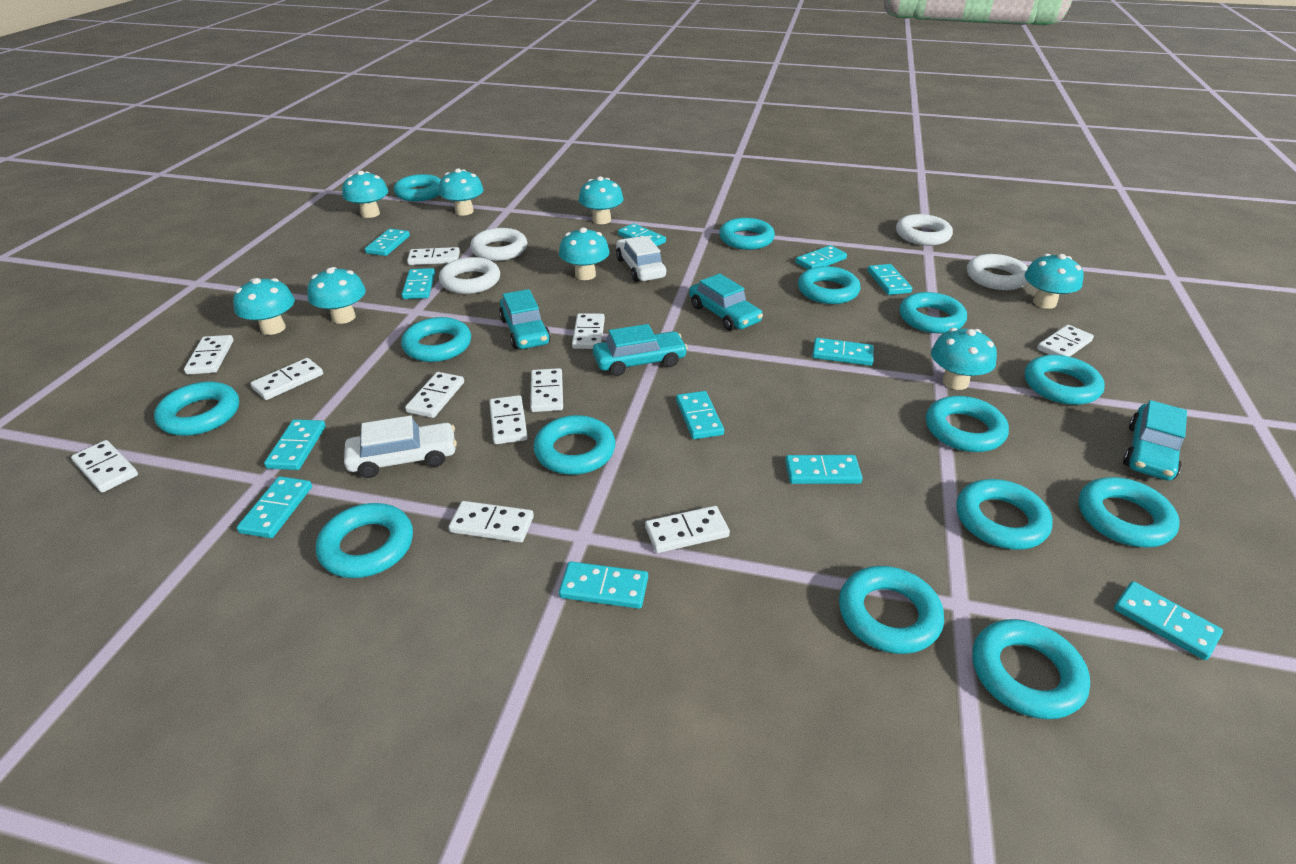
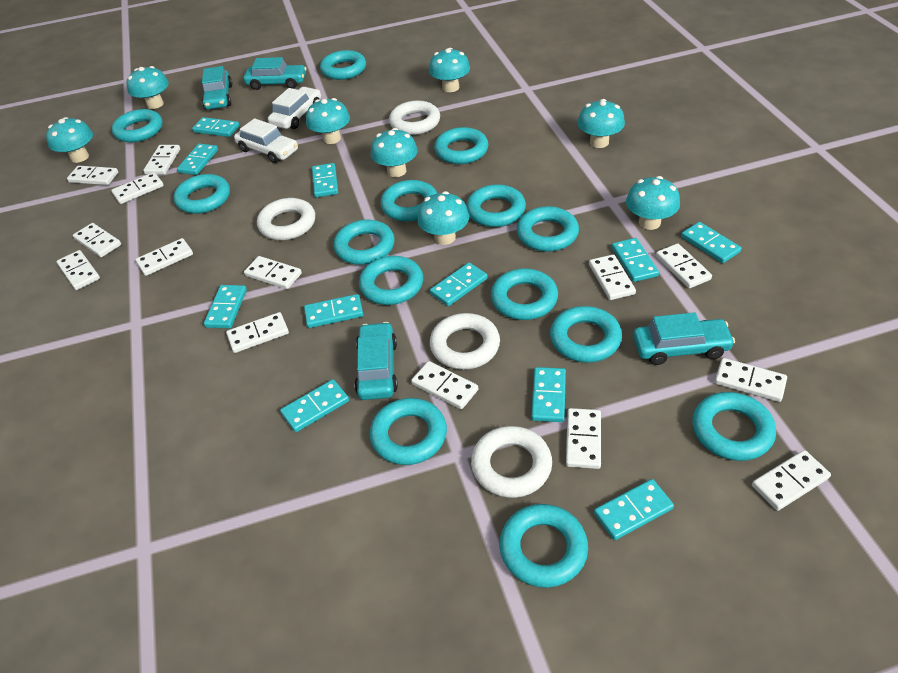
turquoise domino: 12 -> 11
white domino: 11 -> 14

